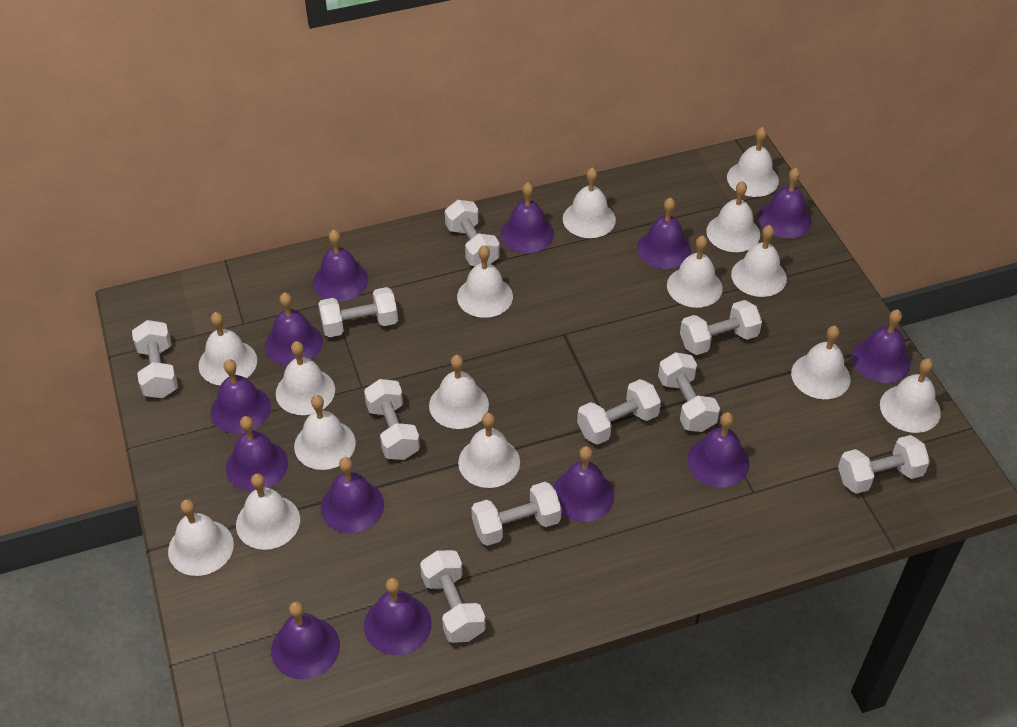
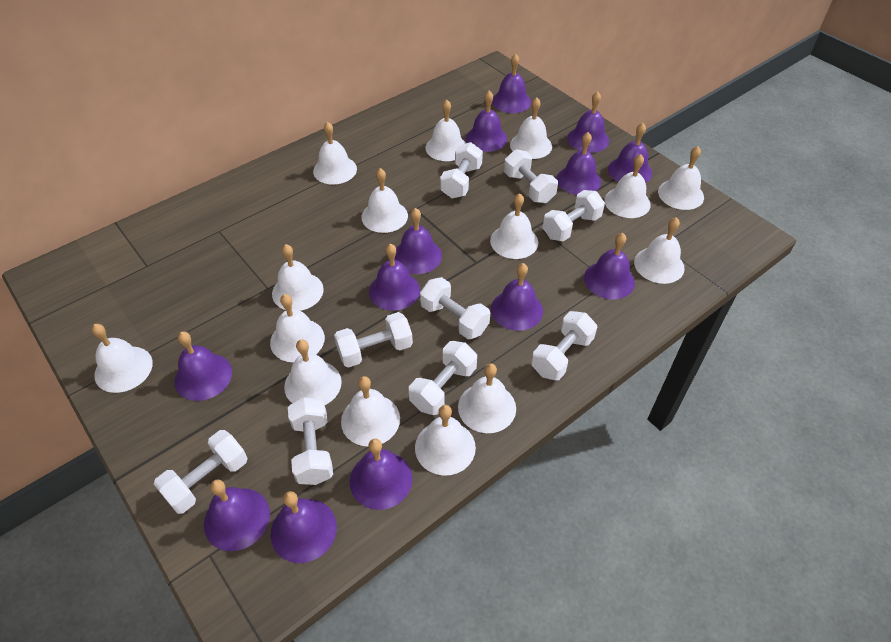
white dumbbell: 10 -> 9

